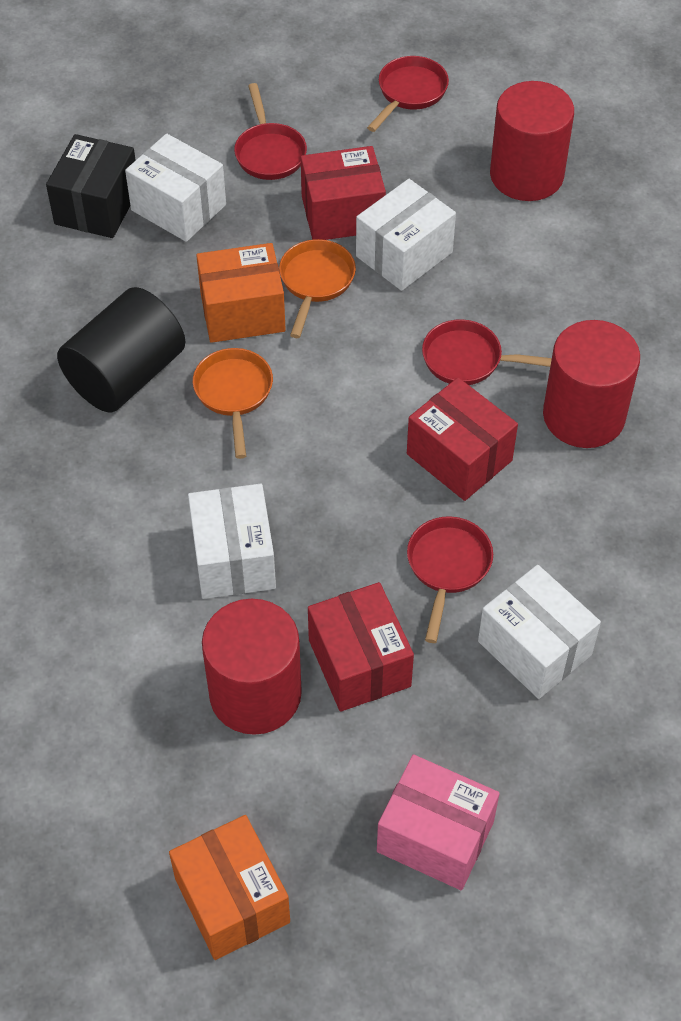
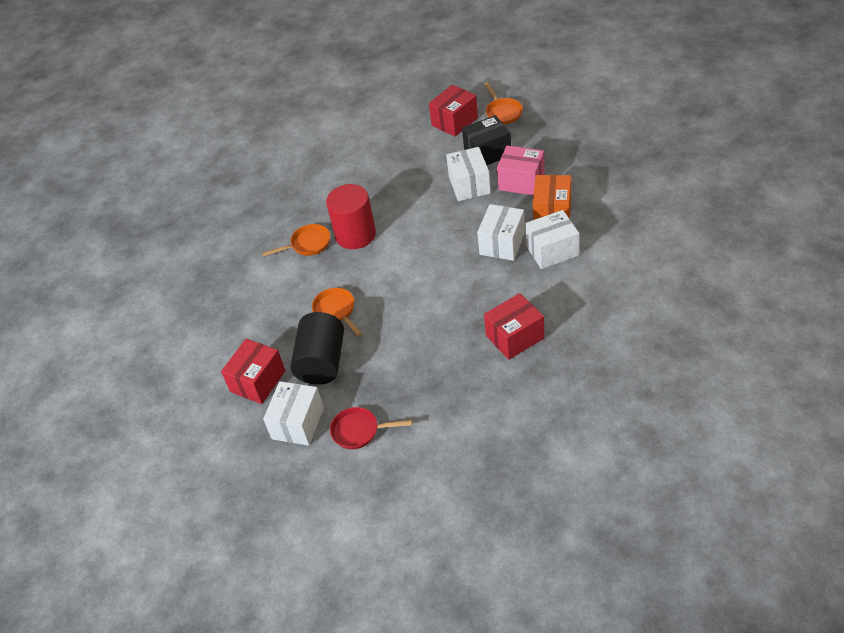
orange box: 2 -> 1
orange pan: 2 -> 3
red cylinder: 3 -> 1
red pan: 4 -> 1

